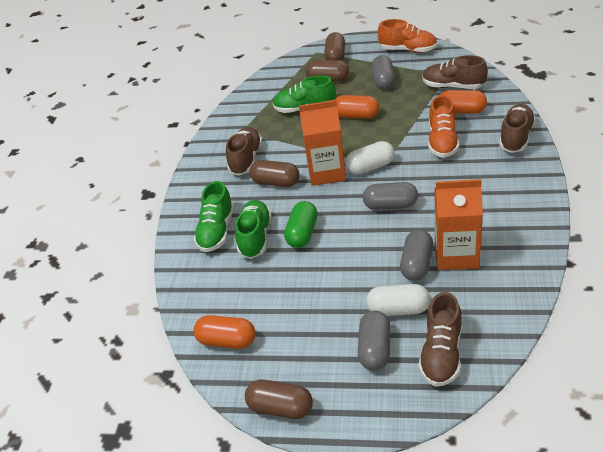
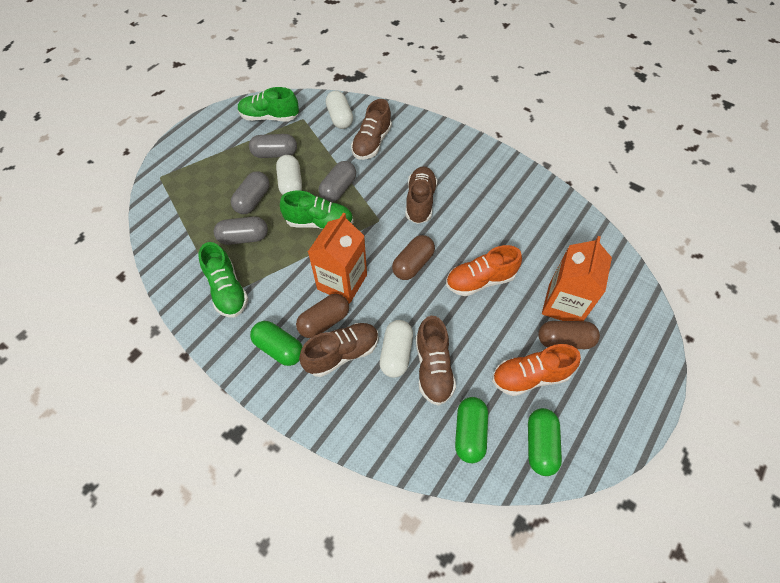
brown capsule: 4 -> 3
green capsule: 1 -> 3
orange capsule: 3 -> 0
white capsule: 2 -> 3

